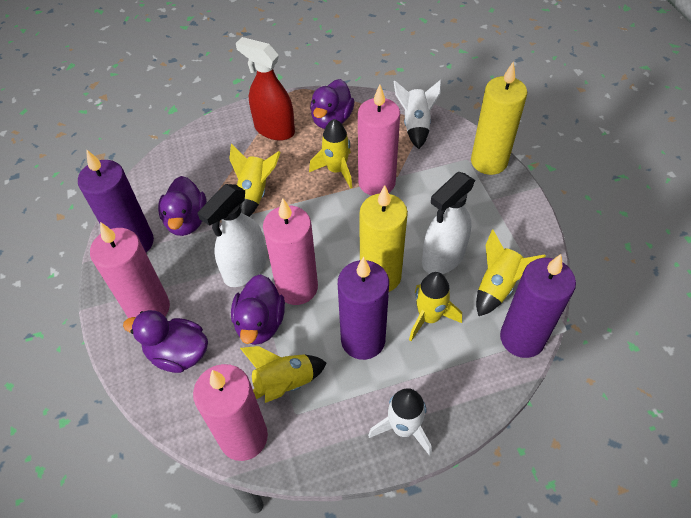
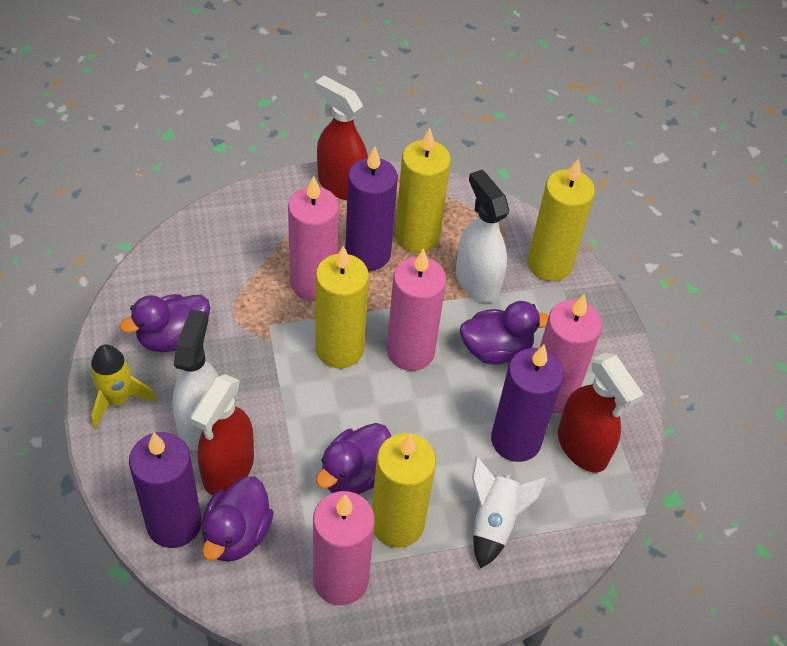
red spray bottle: 1 -> 3
white rocket: 2 -> 1
yellow candle: 2 -> 4
yellow rocket: 5 -> 1

